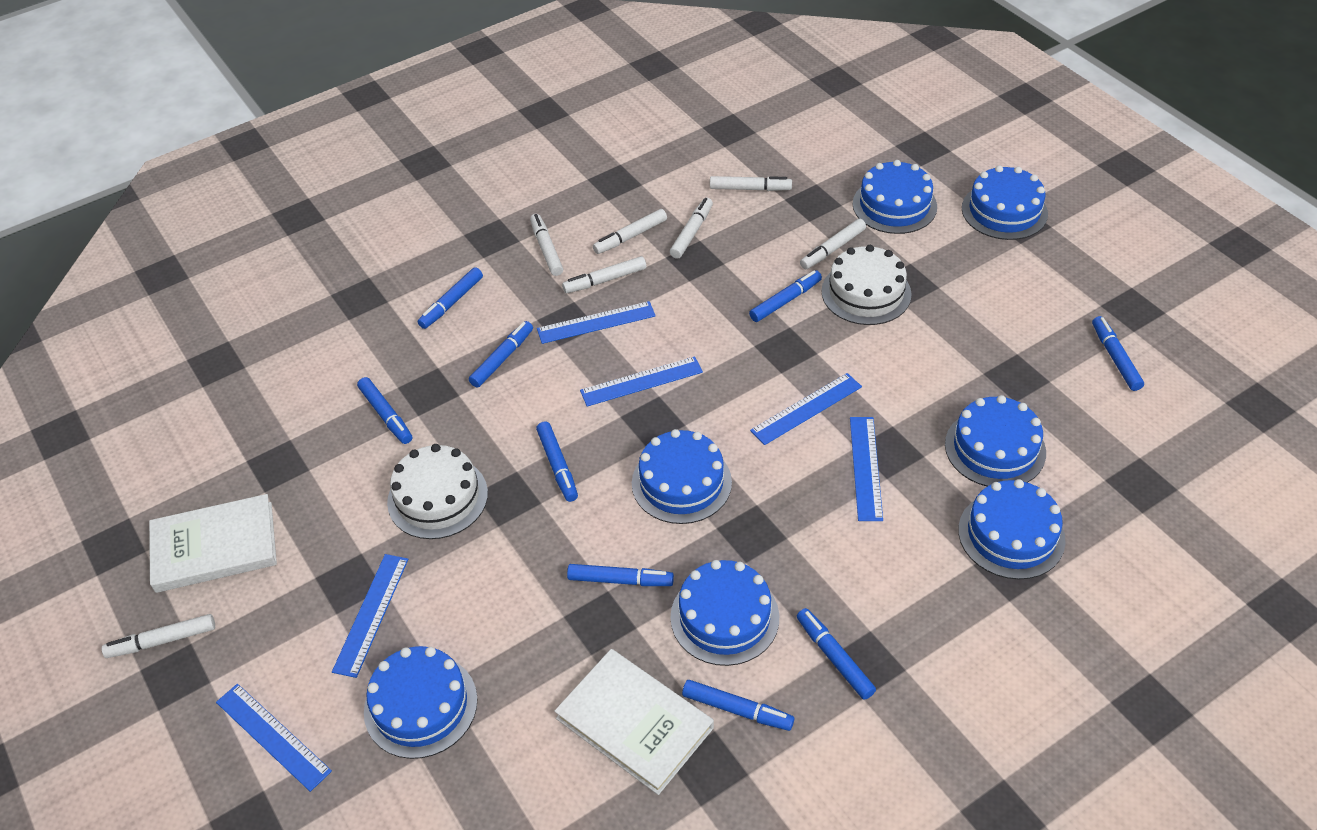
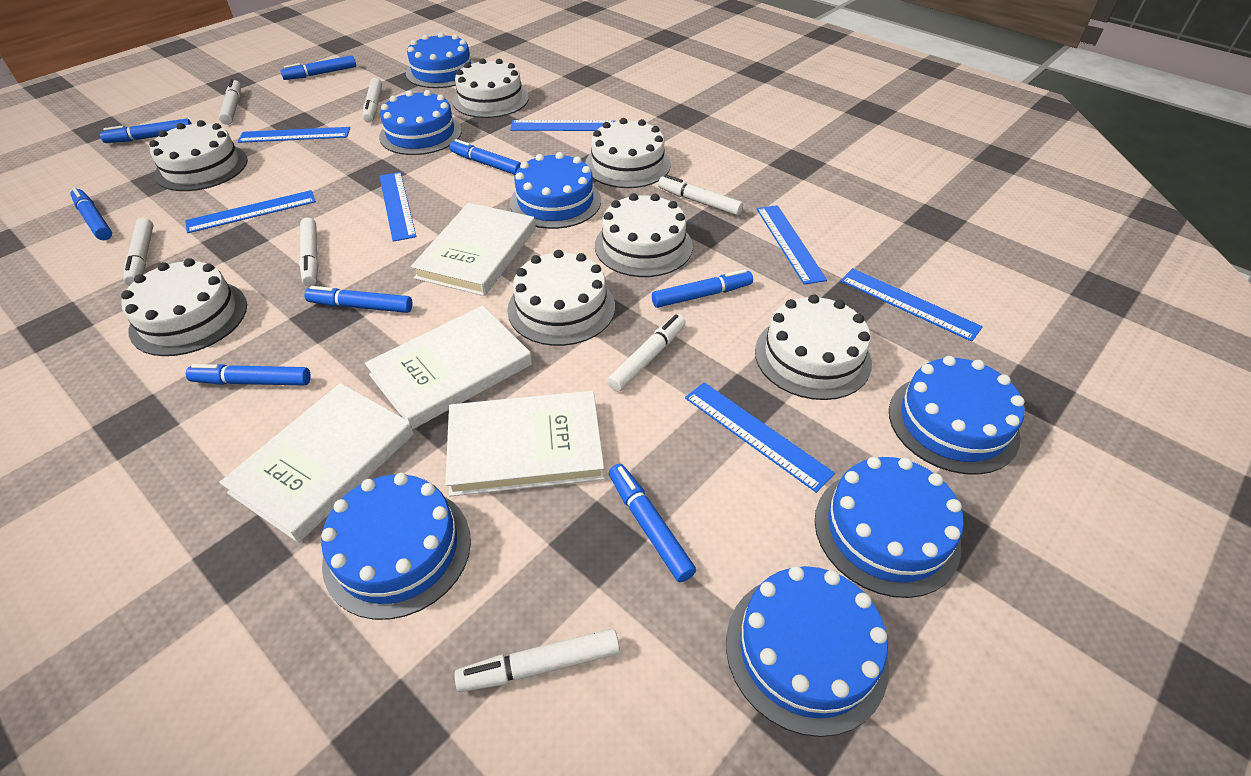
blue marker: 9 -> 8
blue ruler: 6 -> 7
white book: 2 -> 4
white cake: 2 -> 7

